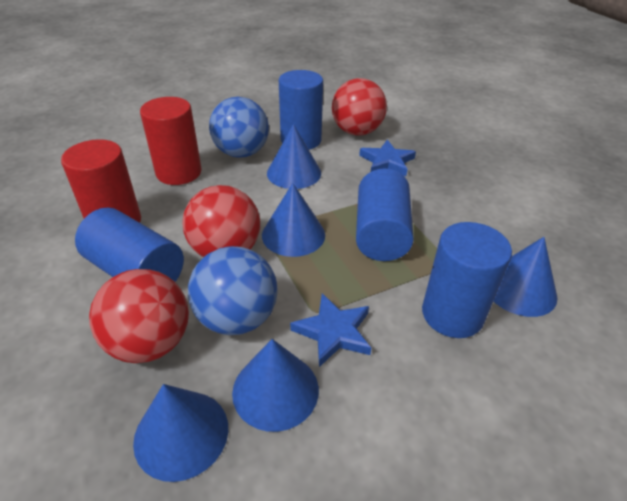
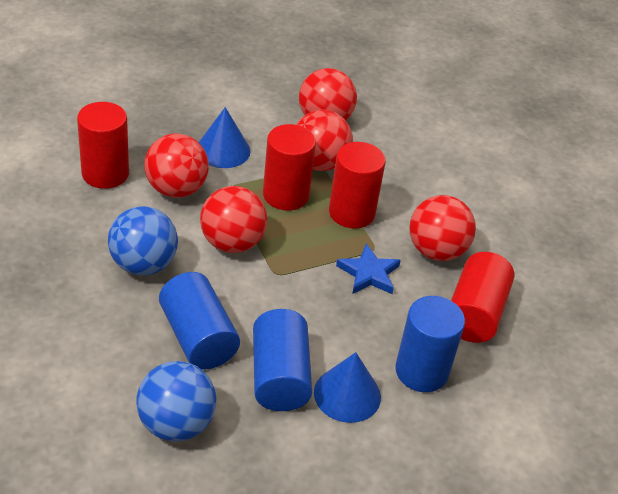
blue cone: 5 -> 2
blue cylinder: 4 -> 3
blue star: 2 -> 1
red ball: 3 -> 5
red cylinder: 2 -> 4

